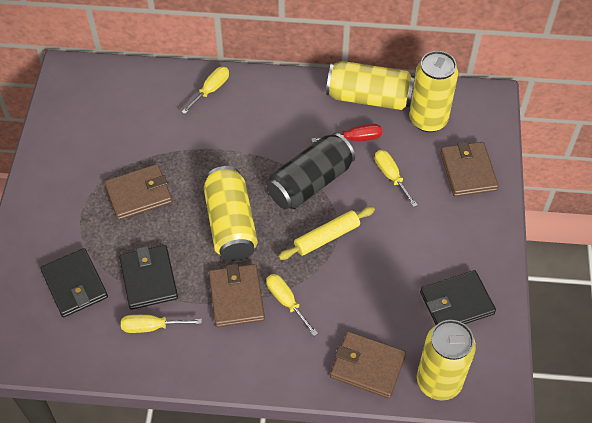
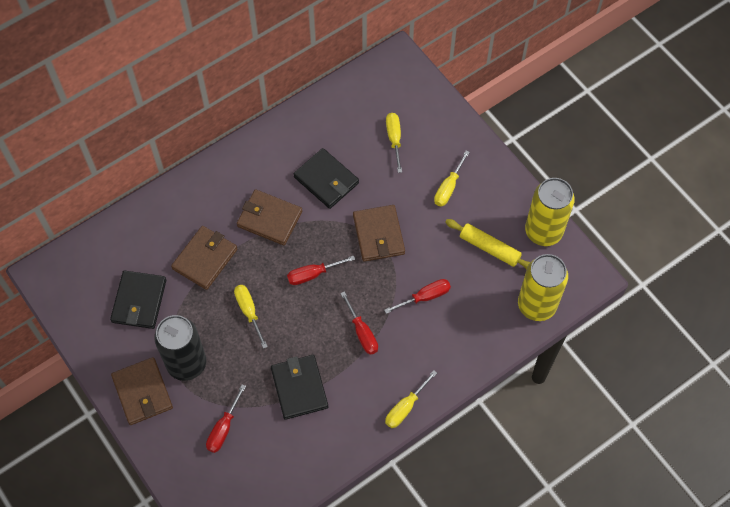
red screwdriver: 1 -> 4
yellow can: 4 -> 2

